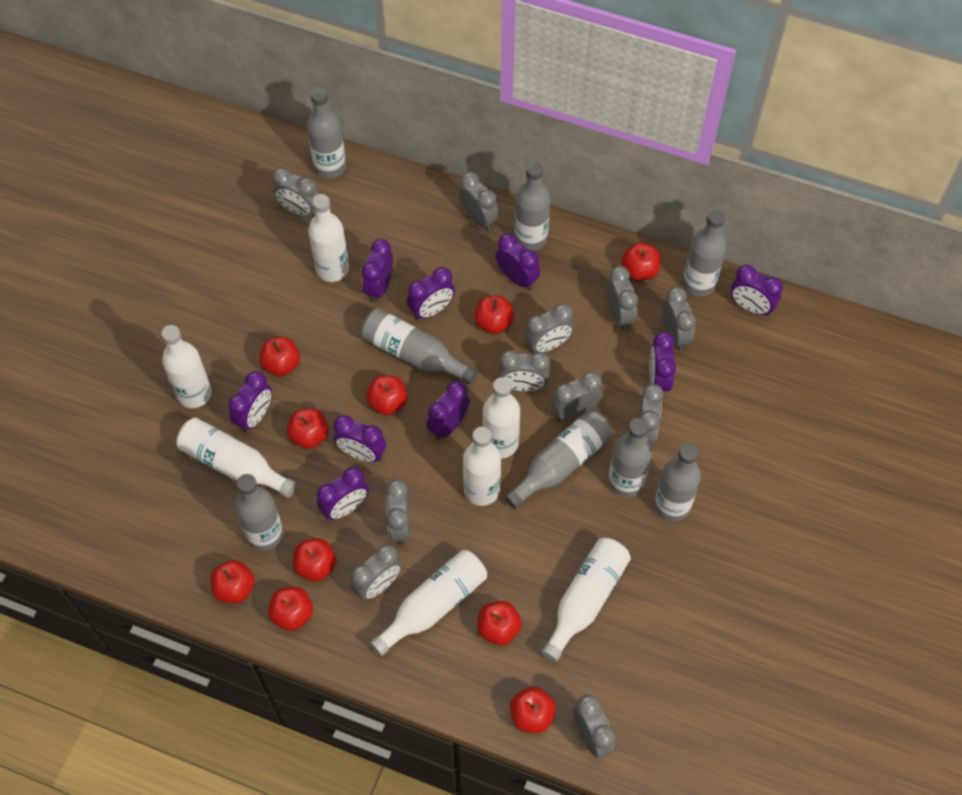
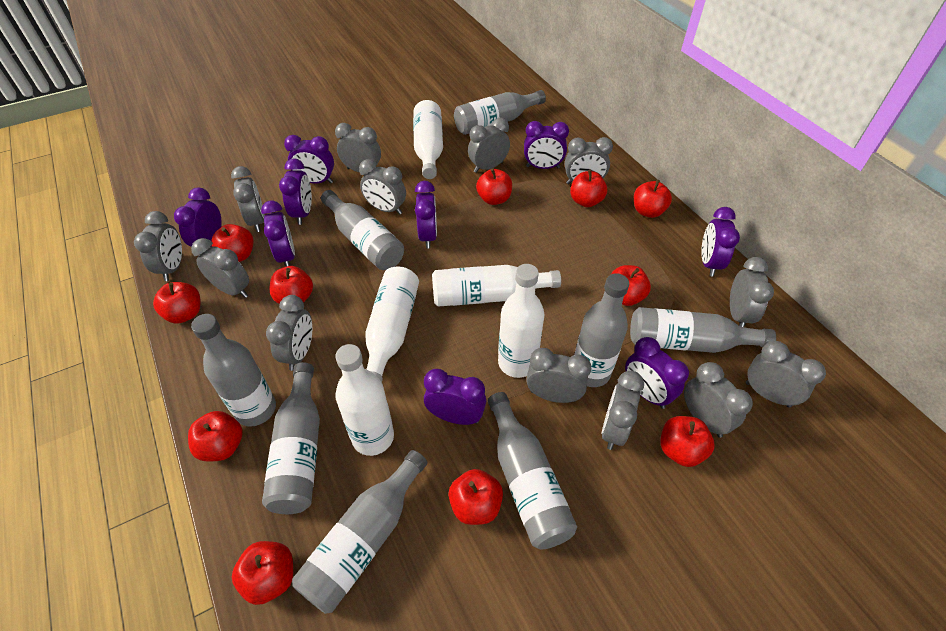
grey clock: 11 -> 13
red apple: 10 -> 11
white bottle: 7 -> 5

